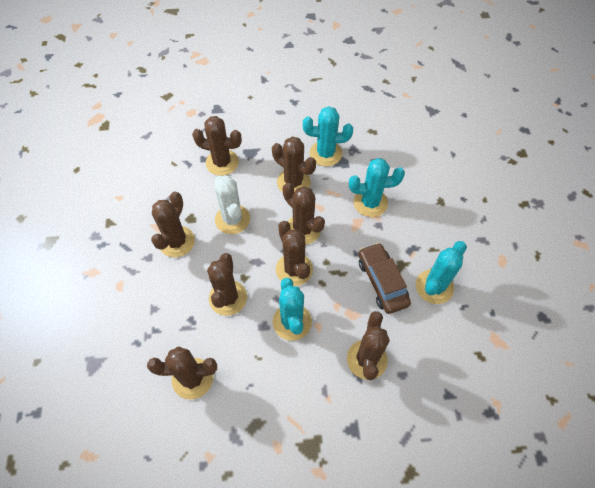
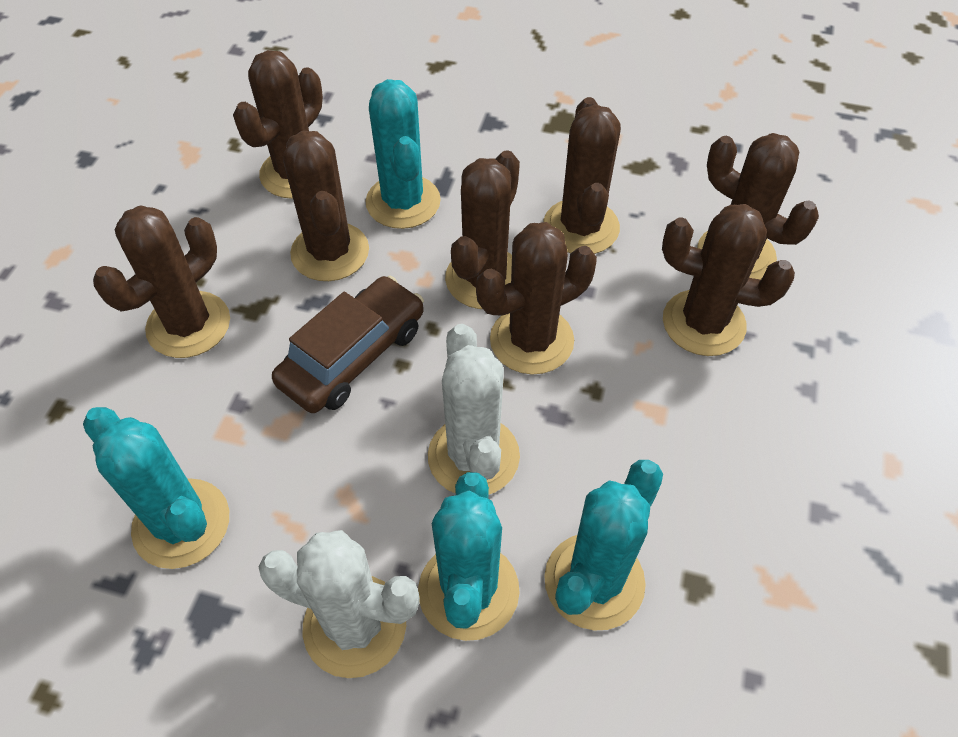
white cactus: 1 -> 2

